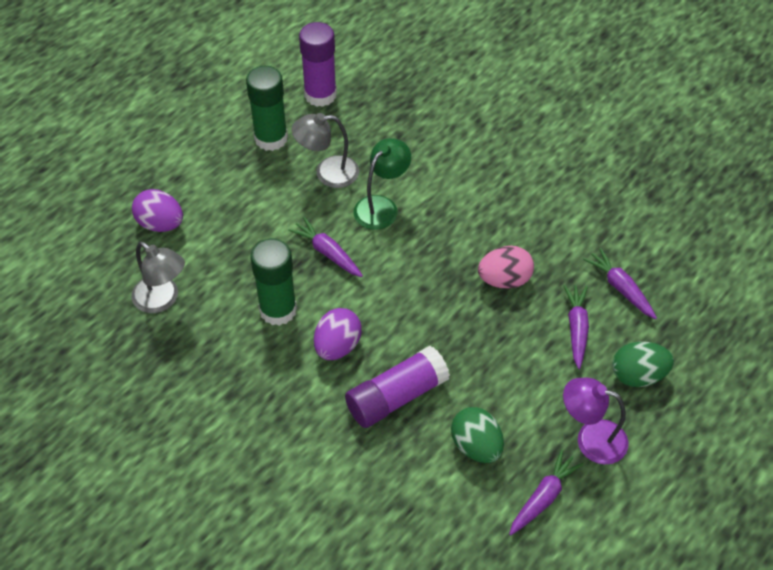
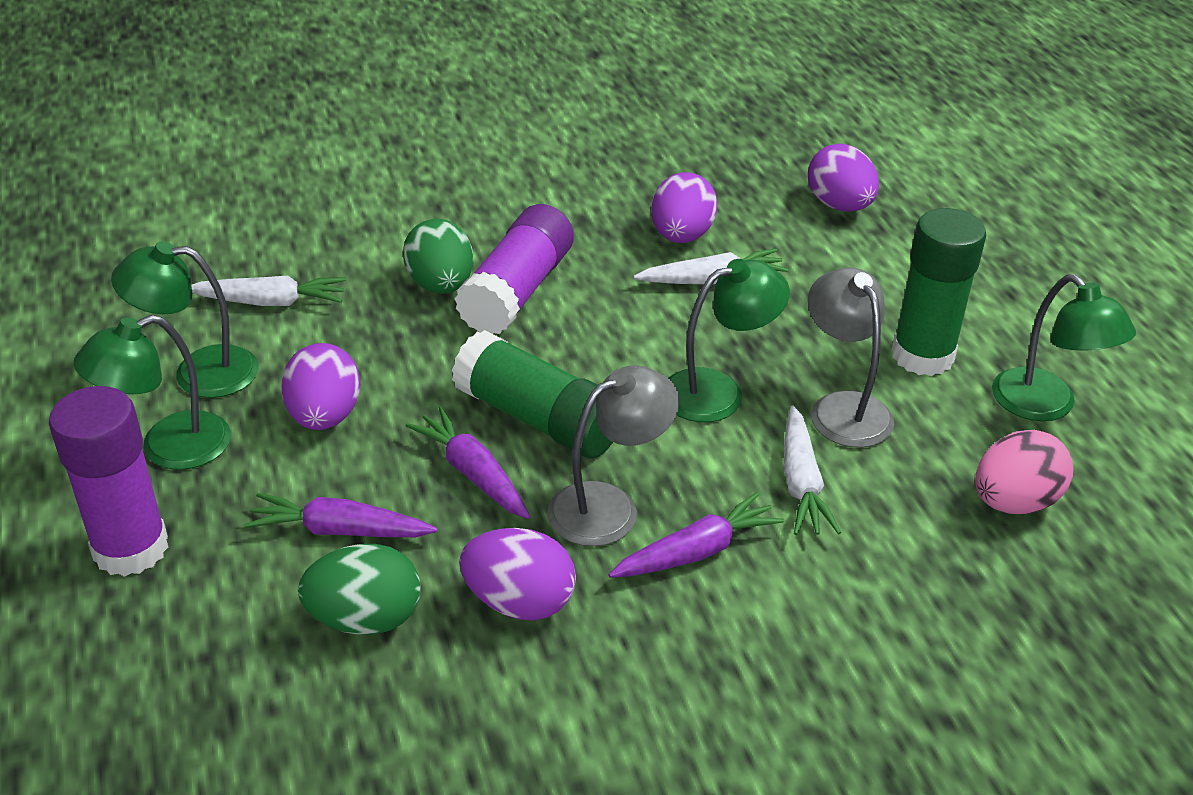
green lamp: 1 -> 4
purple carrot: 4 -> 3
purple egg: 2 -> 4
purple lamp: 1 -> 0
white carrot: 0 -> 3

